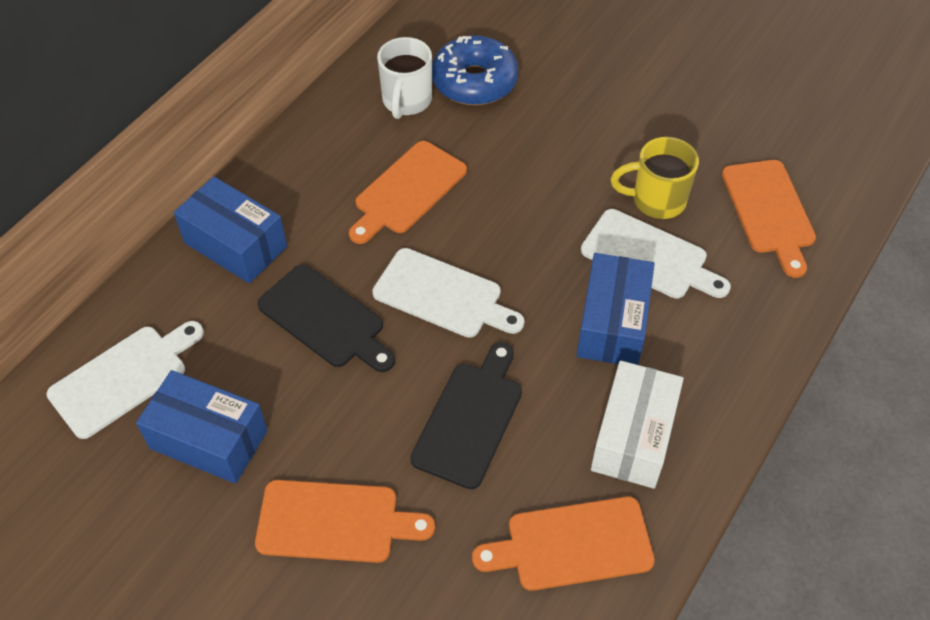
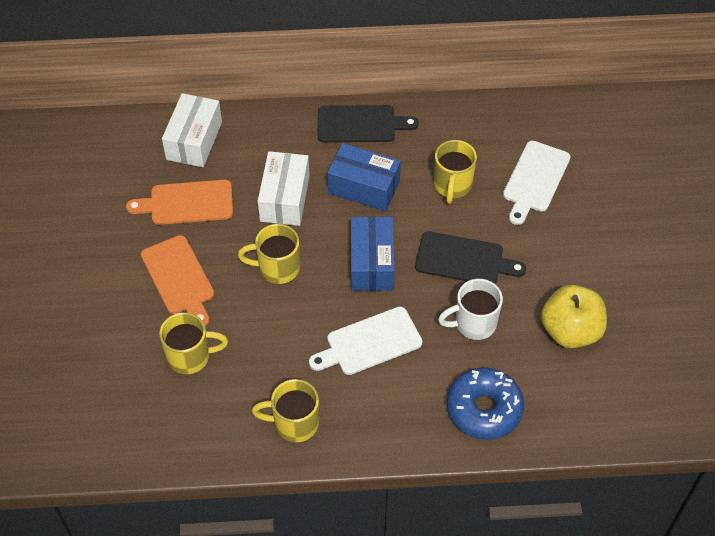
blue box: 3 -> 2
orange cutting board: 4 -> 2
white box: 1 -> 2
white cutting board: 3 -> 2
yellow apple: 0 -> 1
yellow mug: 1 -> 4

